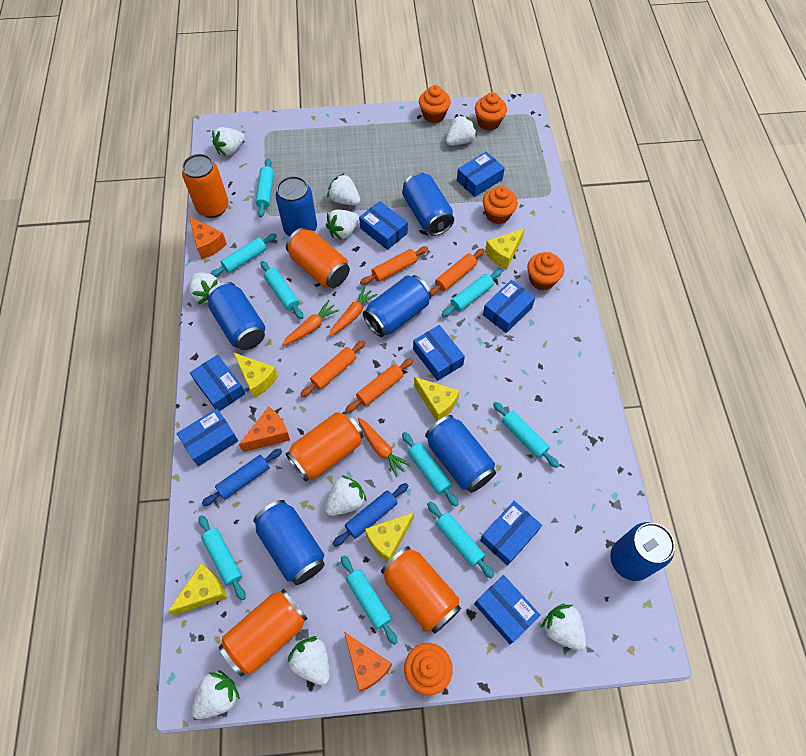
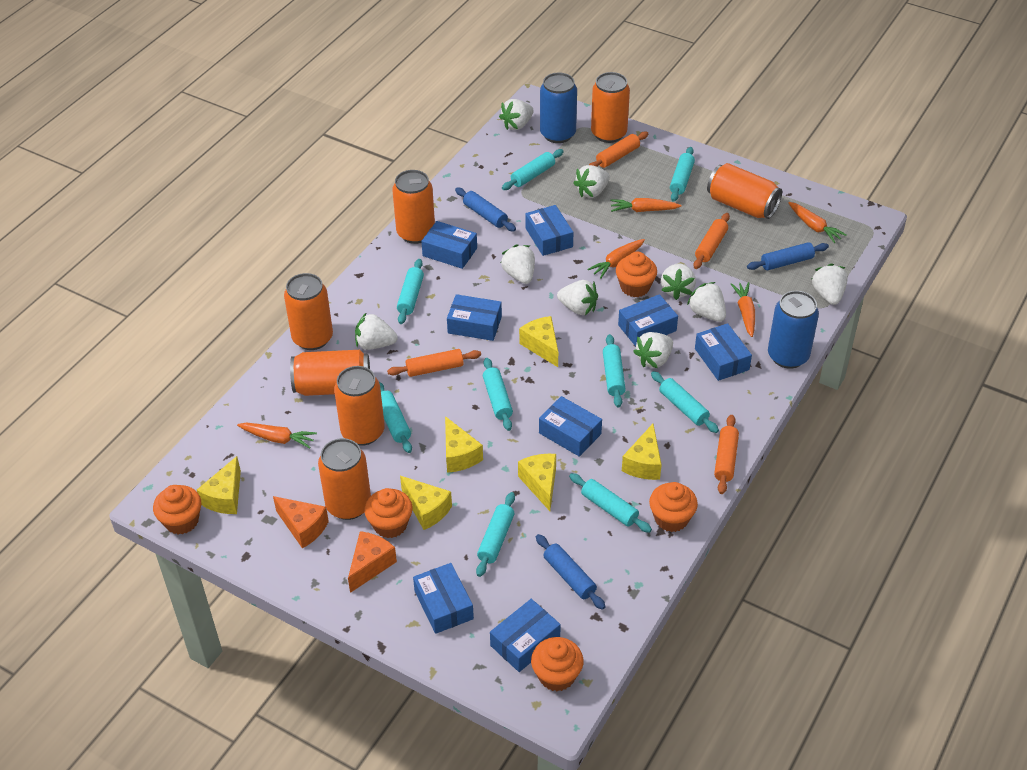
blue can: 7 -> 2
blue rolling pin: 2 -> 3
orange can: 5 -> 7
orange carrot: 3 -> 5
orange cheese: 3 -> 2
yellow cheese: 5 -> 6

